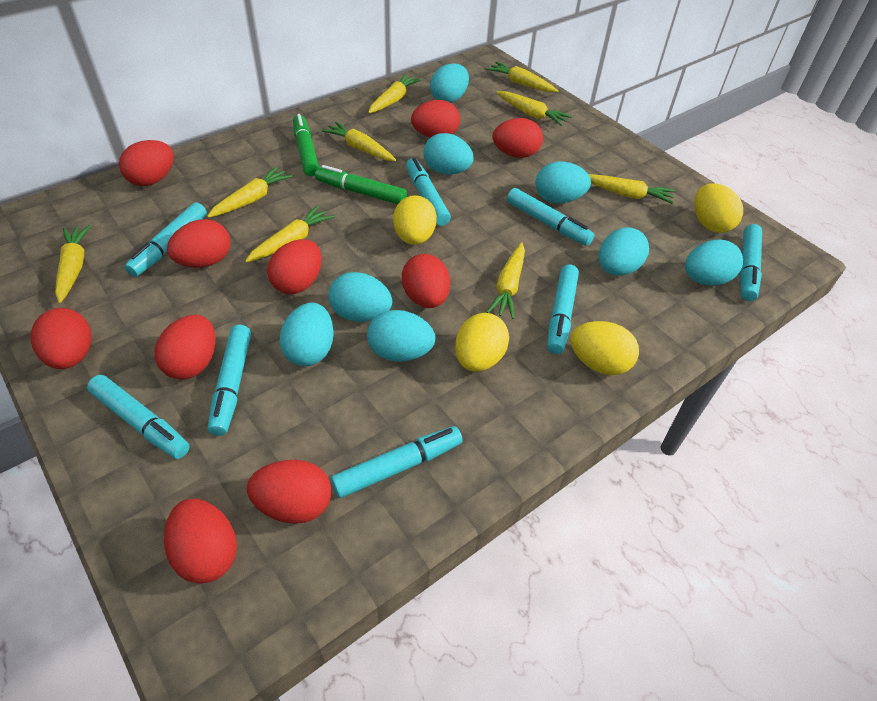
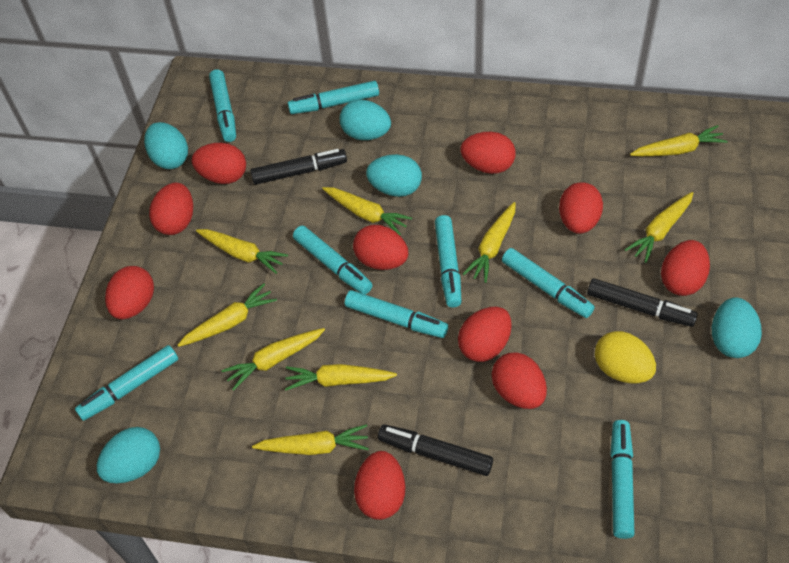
black marker: 0 -> 3
green marker: 2 -> 0
turquoise egg: 8 -> 5
yellow egg: 4 -> 1

